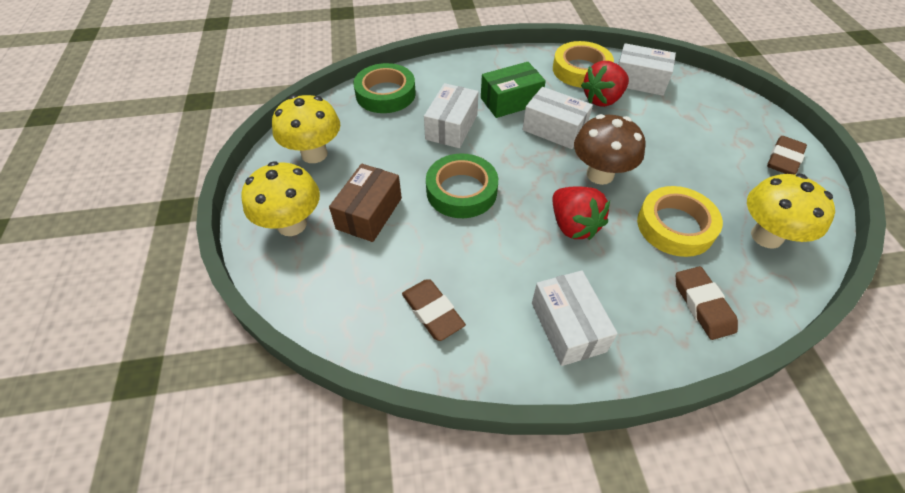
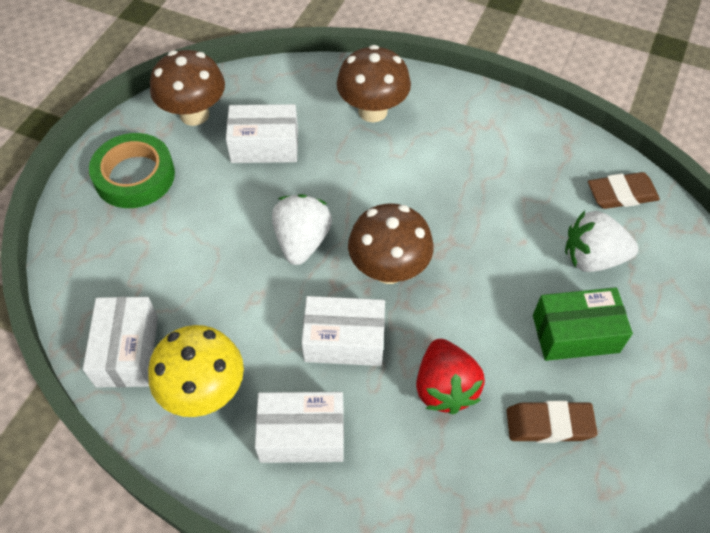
brown box: 1 -> 0
brown eraser: 3 -> 2
brown mushroom: 1 -> 3
green tape: 2 -> 1
red strawberry: 2 -> 1
white strawberry: 0 -> 2
yellow mushroom: 3 -> 1
yellow tape: 2 -> 0

